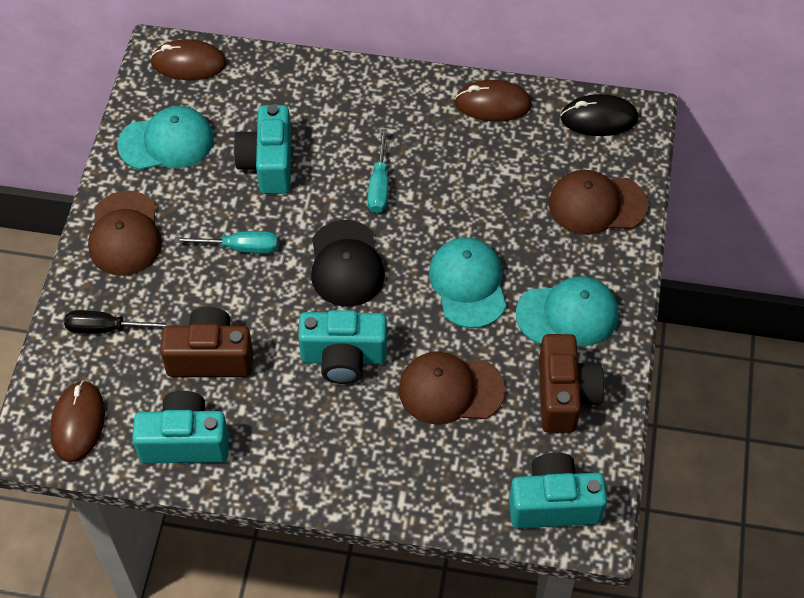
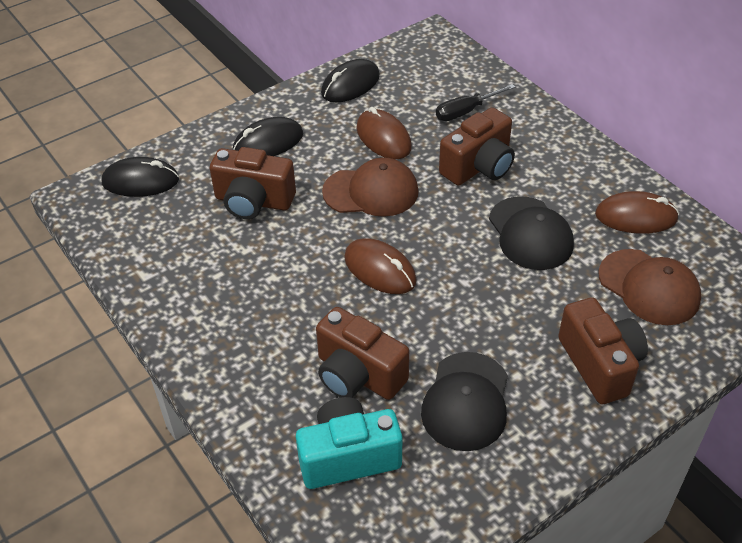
black cap: 1 -> 2
black mouse: 1 -> 3
brown camera: 2 -> 4
brown cap: 3 -> 2
turquoise camera: 4 -> 1
turquoise cap: 3 -> 0
turquoise screwdriver: 2 -> 0

